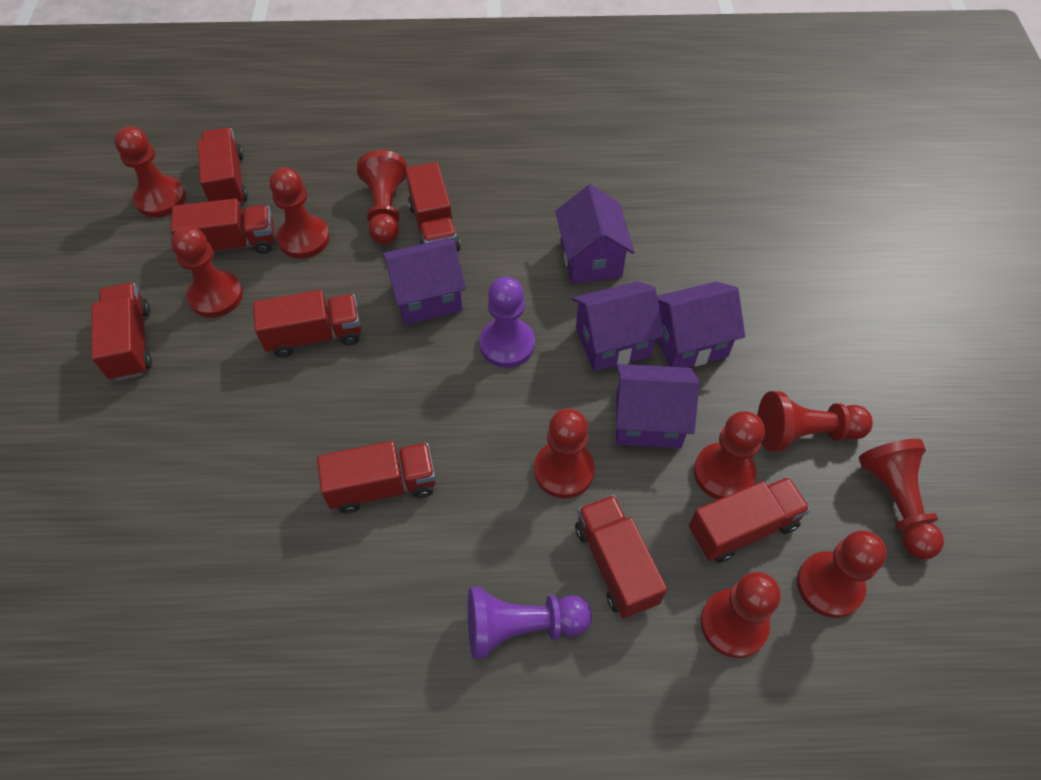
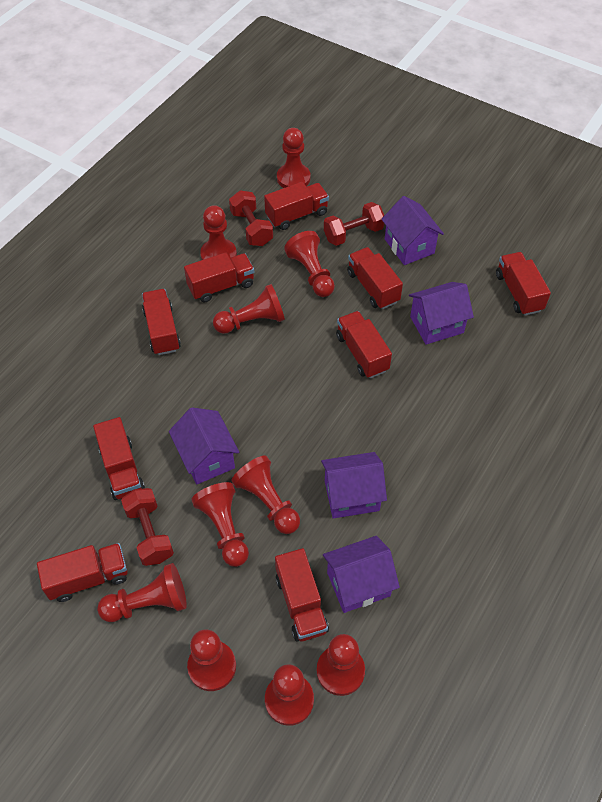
purple pawn: 2 -> 0
red dumbbell: 0 -> 3
red truck: 8 -> 9

